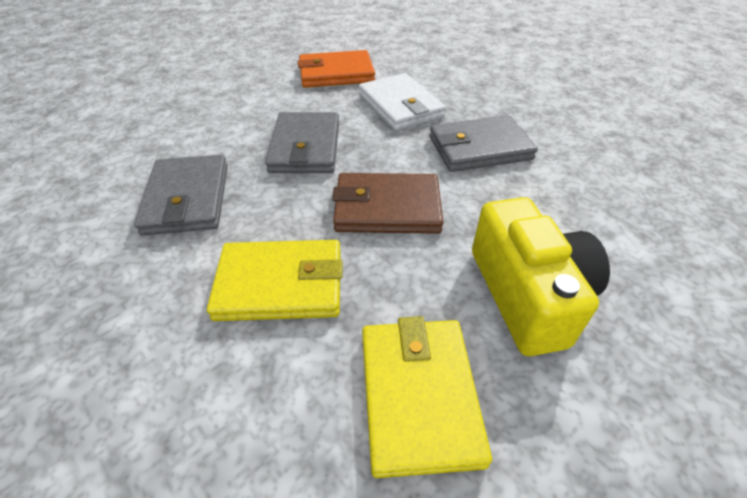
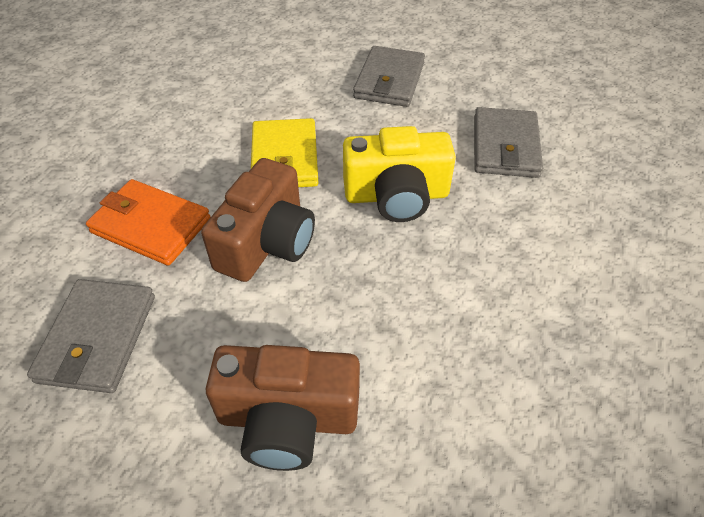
brown camera: 0 -> 2
brown wallet: 1 -> 0
white wallet: 1 -> 0
yellow wallet: 2 -> 1

